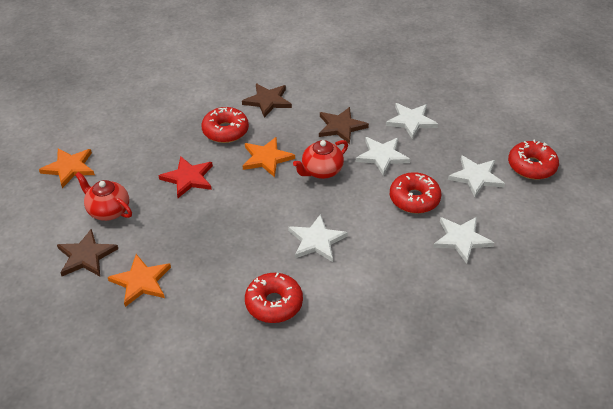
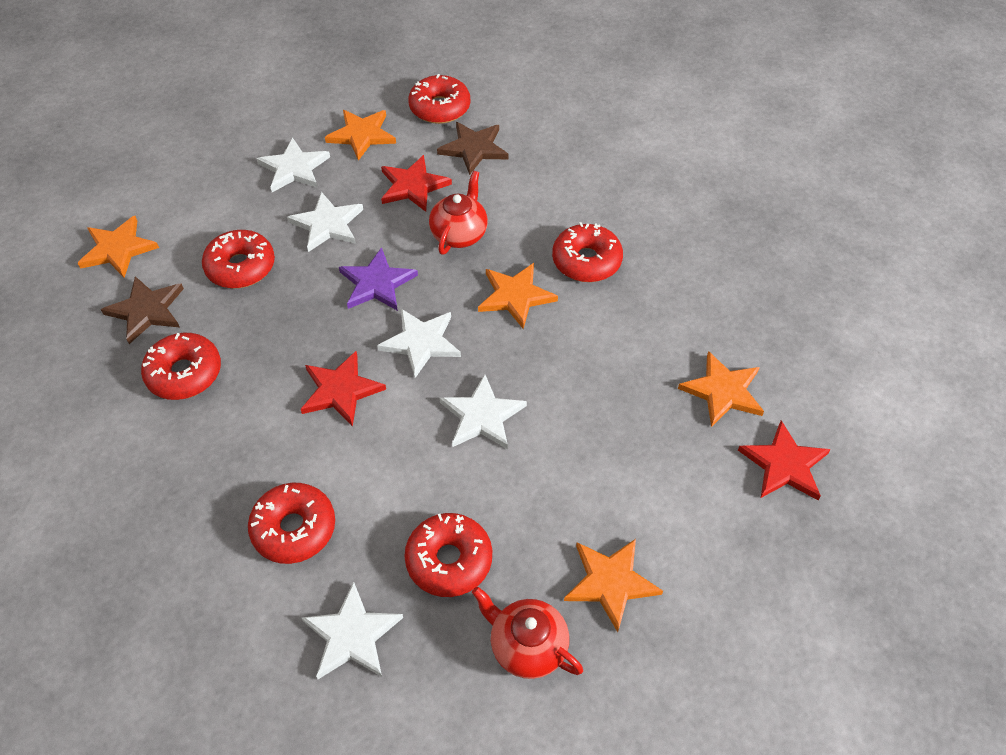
brown star: 3 -> 2
orange star: 3 -> 5
purple star: 0 -> 1
red donut: 4 -> 6
red star: 1 -> 3

